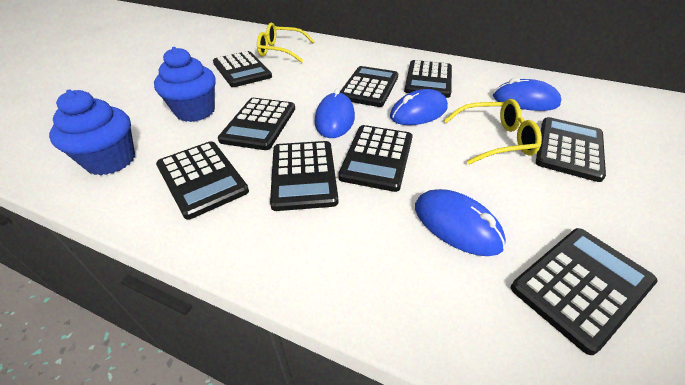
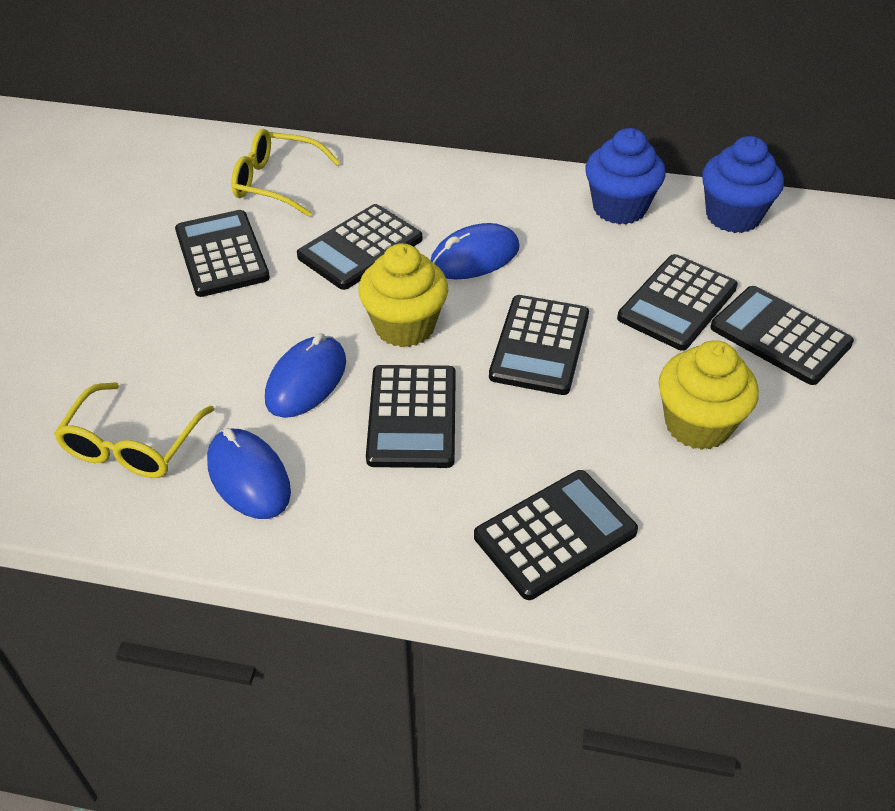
black calculator: 9 -> 7
blue mouse: 4 -> 3
yellow cupcake: 0 -> 2

